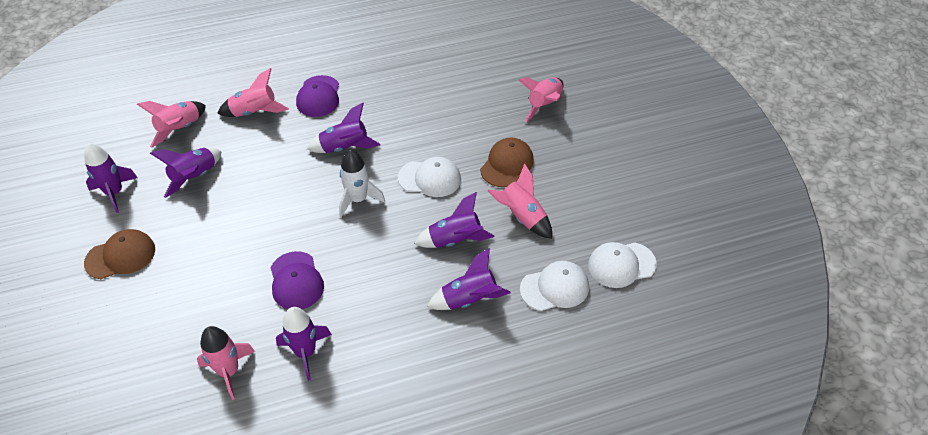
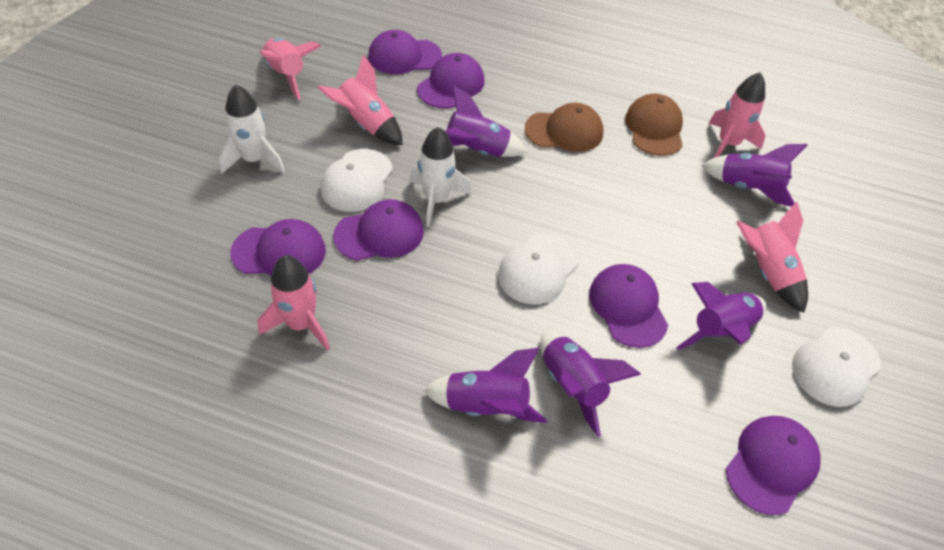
purple cap: 2 -> 6
purple rocket: 6 -> 5
white rocket: 1 -> 2

